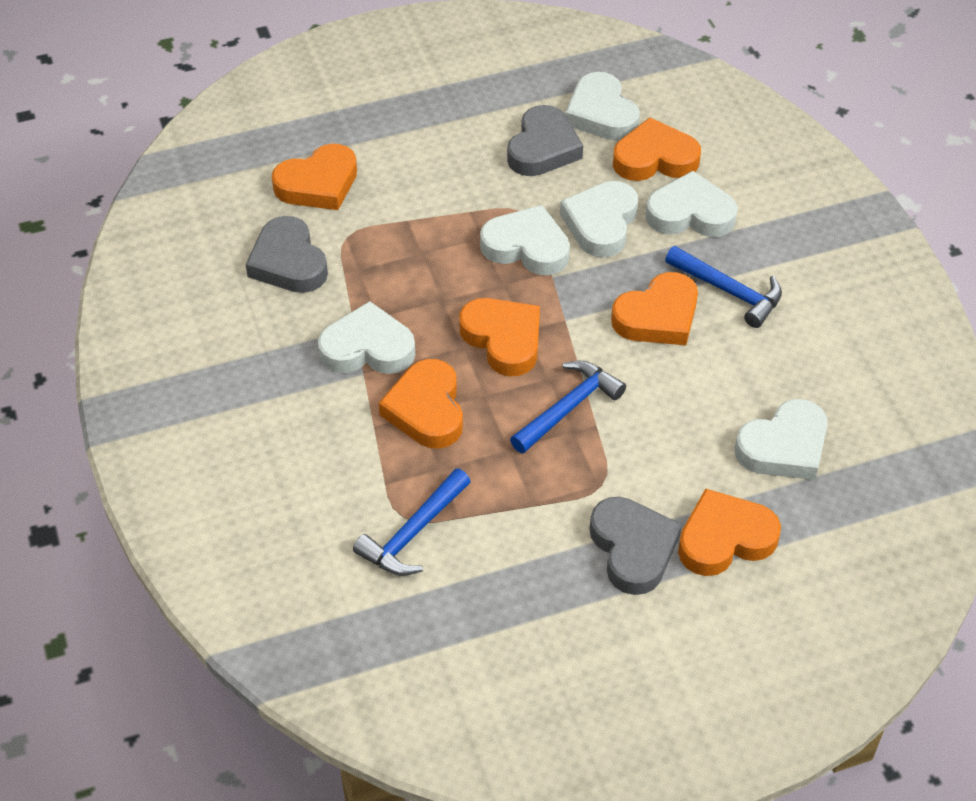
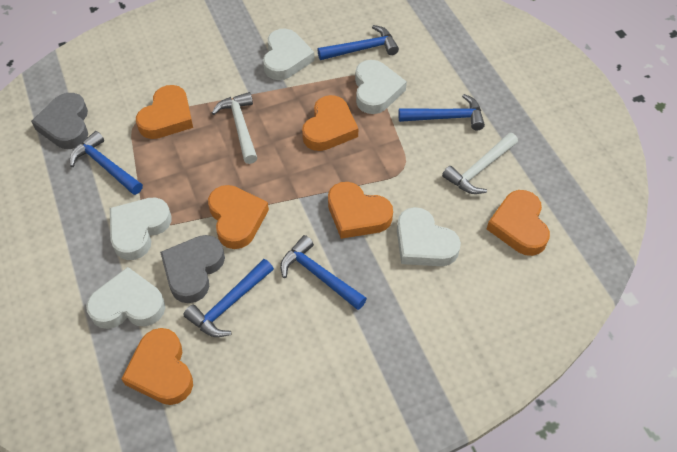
blue hammer: 3 -> 5
grey heart: 3 -> 2
white hammer: 0 -> 2
white heart: 6 -> 5

